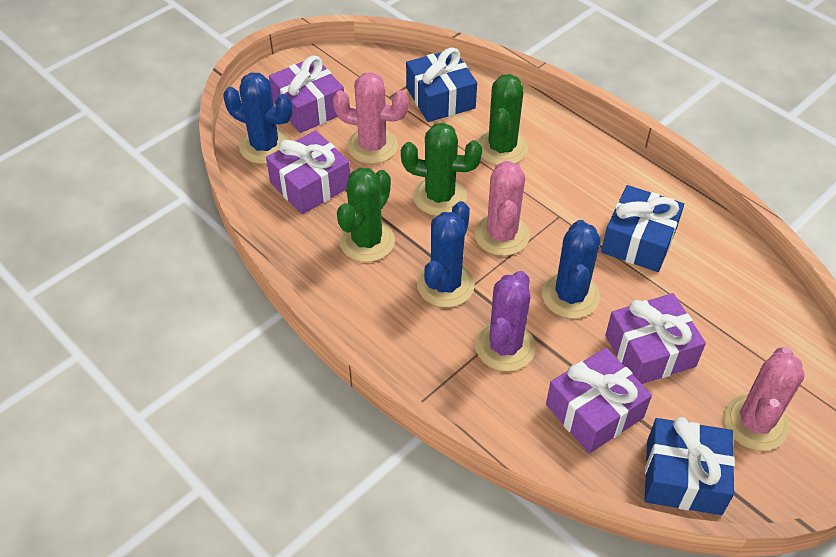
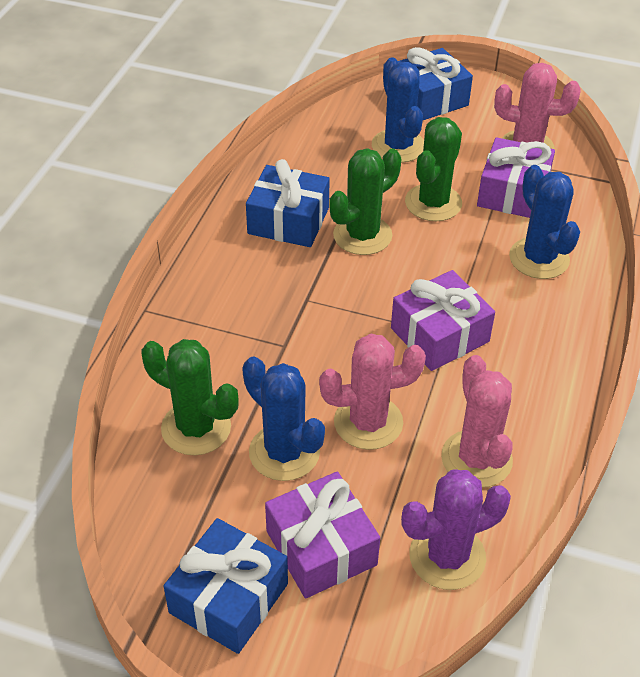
purple gift: 4 -> 3

